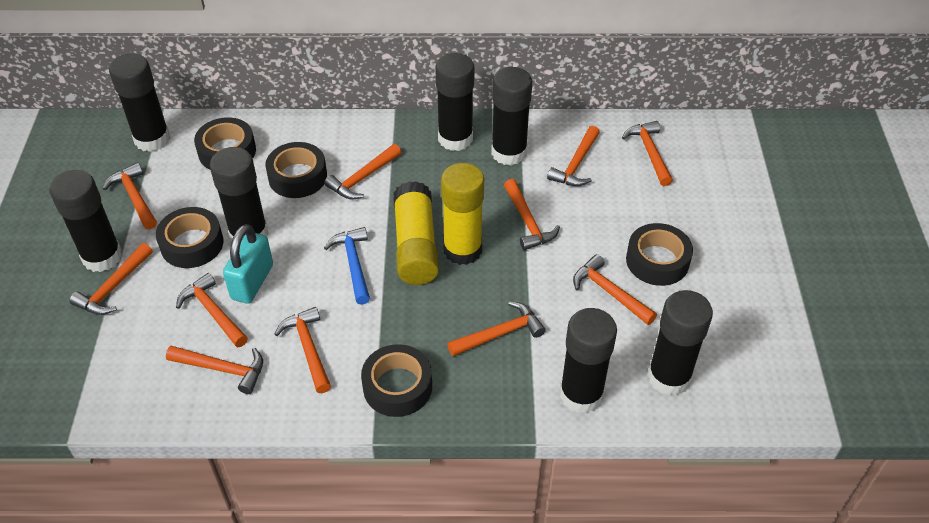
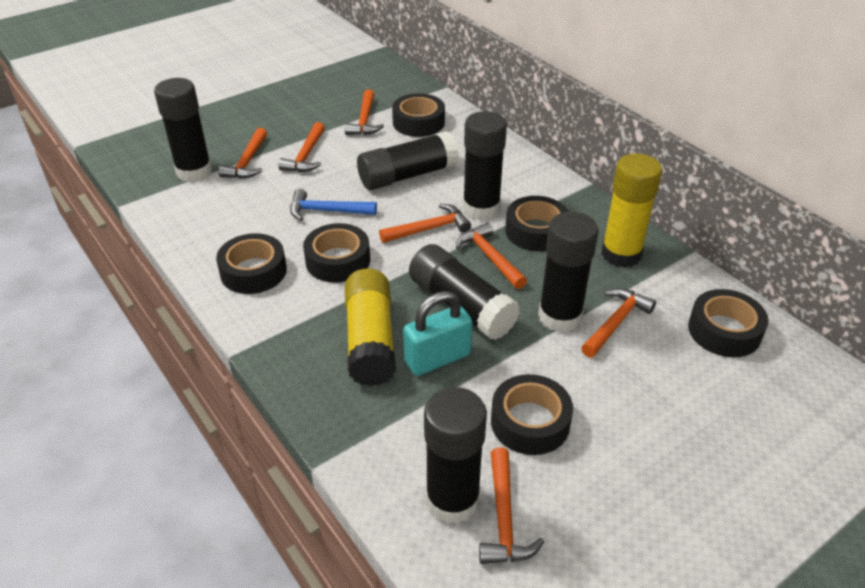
black glue stick: 7 -> 6
black tape: 5 -> 6
orange hammer: 11 -> 7

